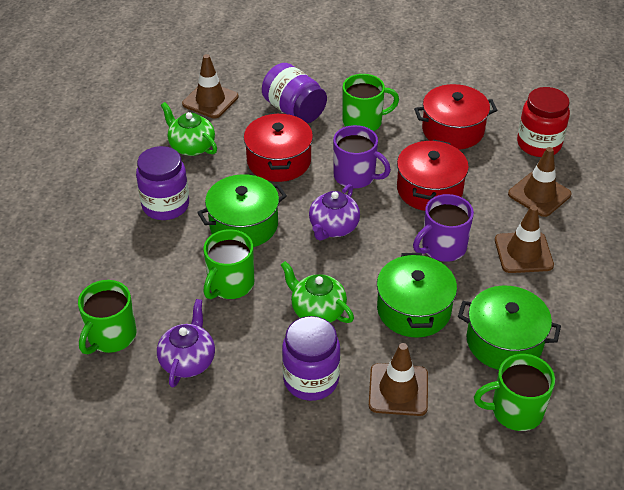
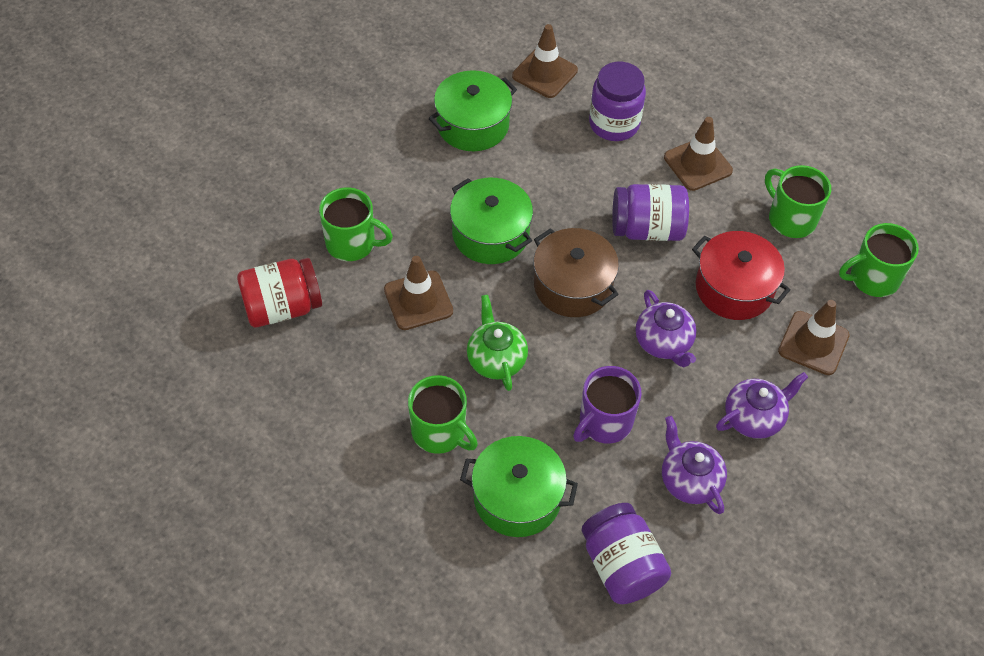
brown pot: 0 -> 1
green teapot: 2 -> 1
purple mug: 2 -> 1
purple teapot: 2 -> 3
red pot: 3 -> 1

